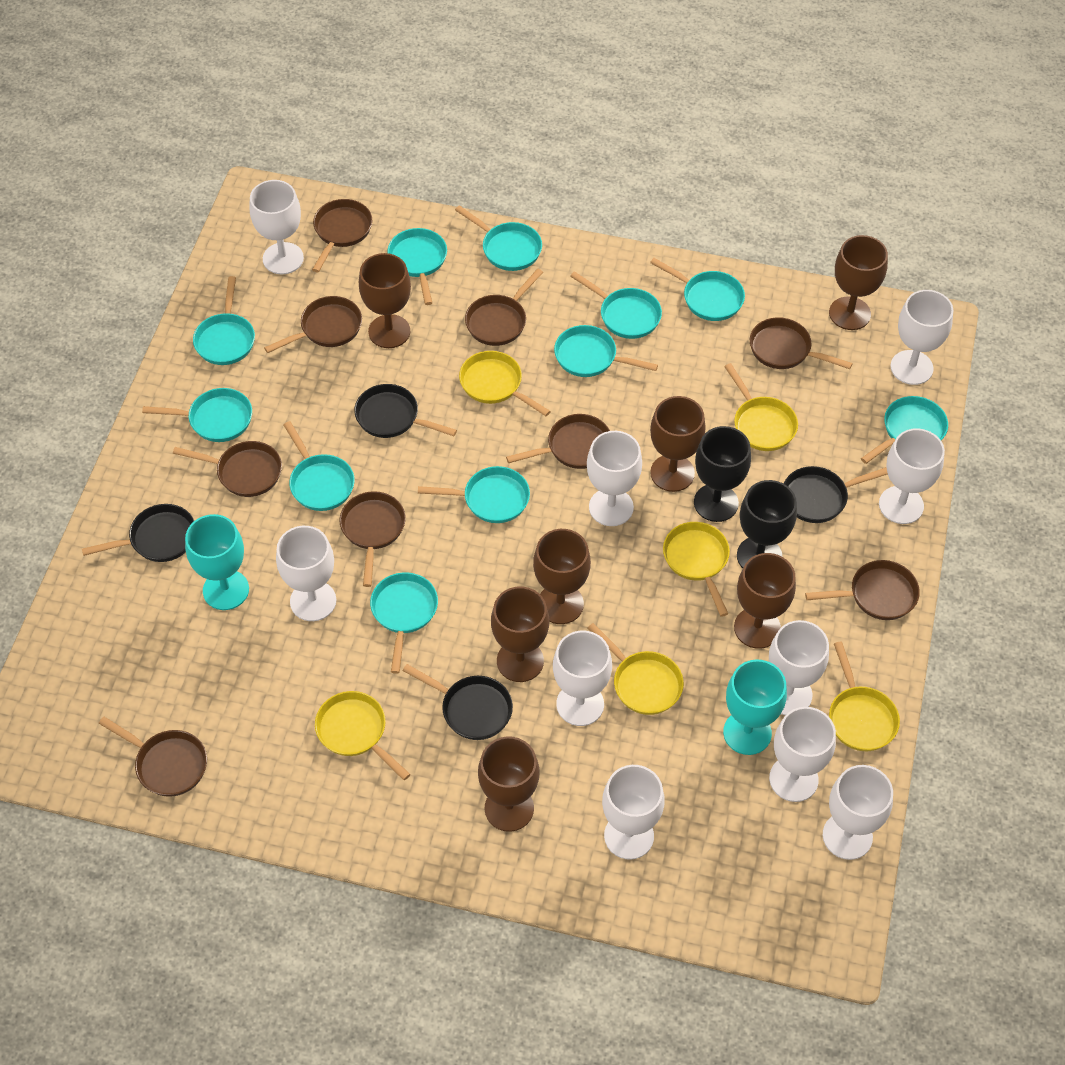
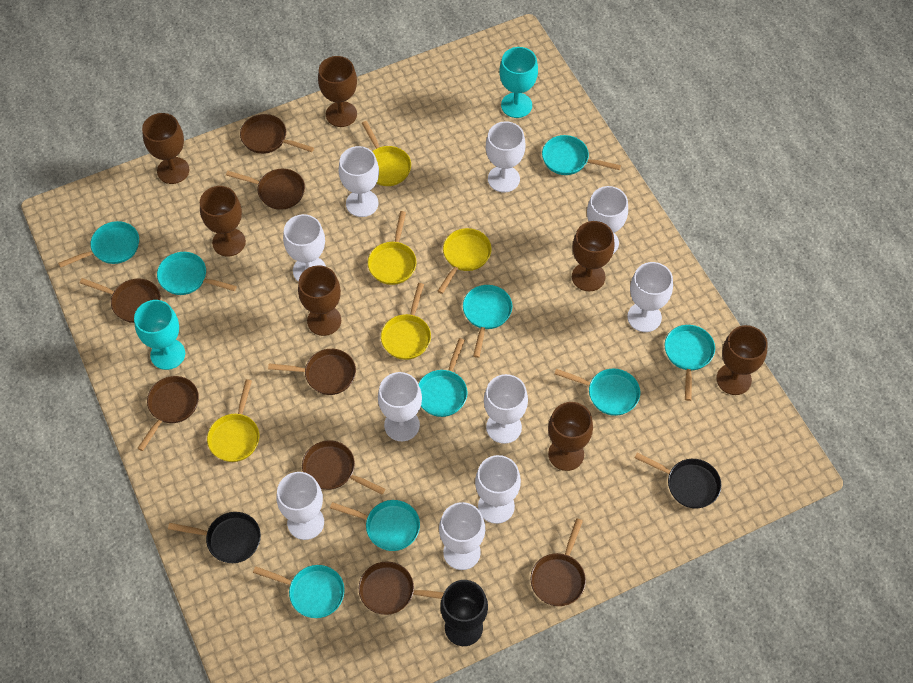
black goblet: 2 -> 1
black pan: 4 -> 2
brown pan: 9 -> 8
turquoise pan: 11 -> 9
yellow pan: 6 -> 5

